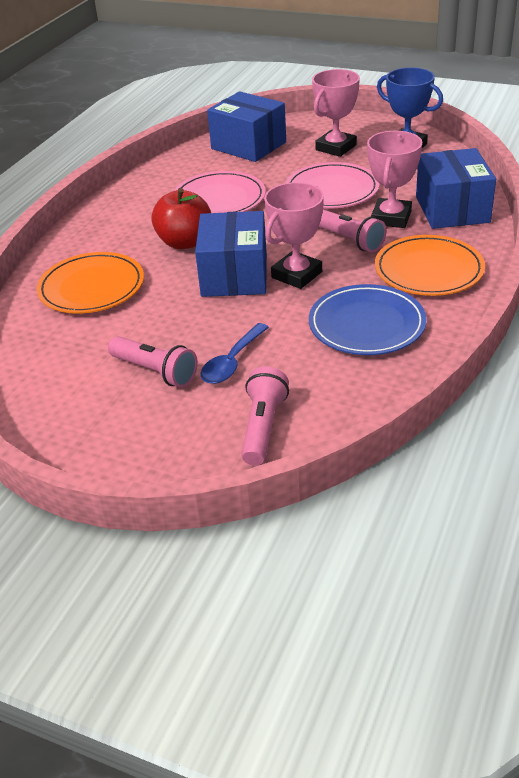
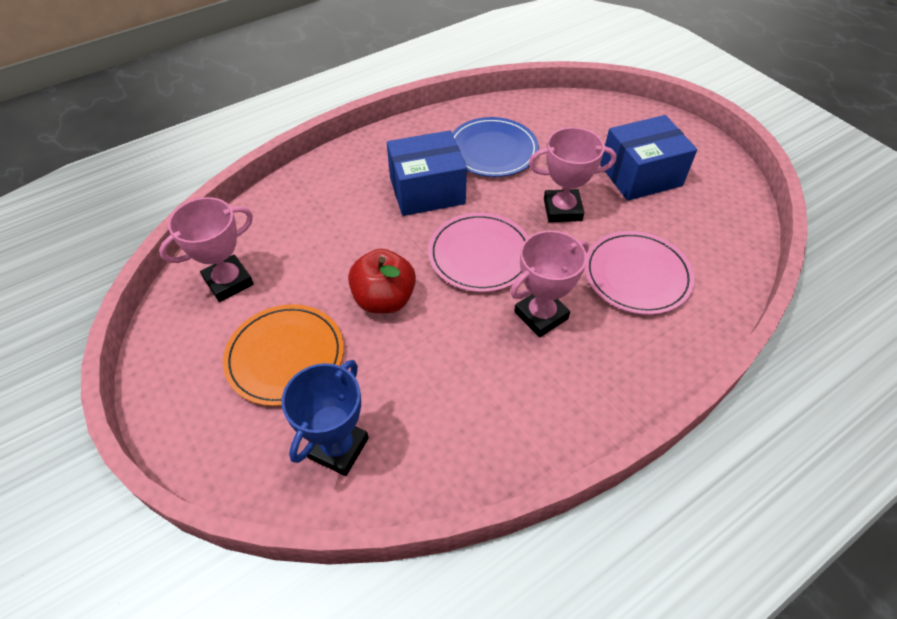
blue box: 3 -> 2
blue spoon: 1 -> 0
orange plate: 2 -> 1
pink flashlight: 3 -> 0

